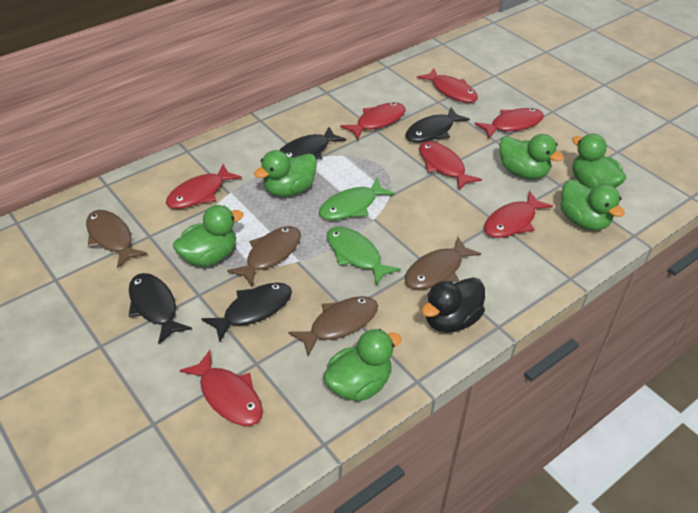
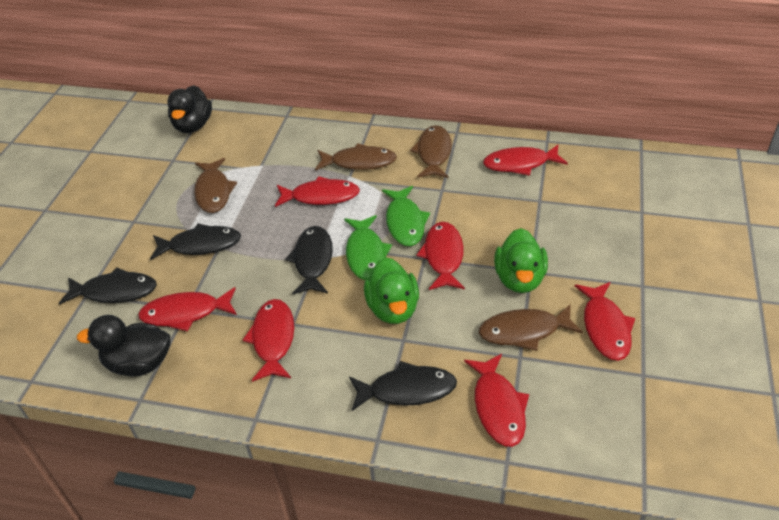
black duck: 1 -> 2
green duck: 6 -> 2

